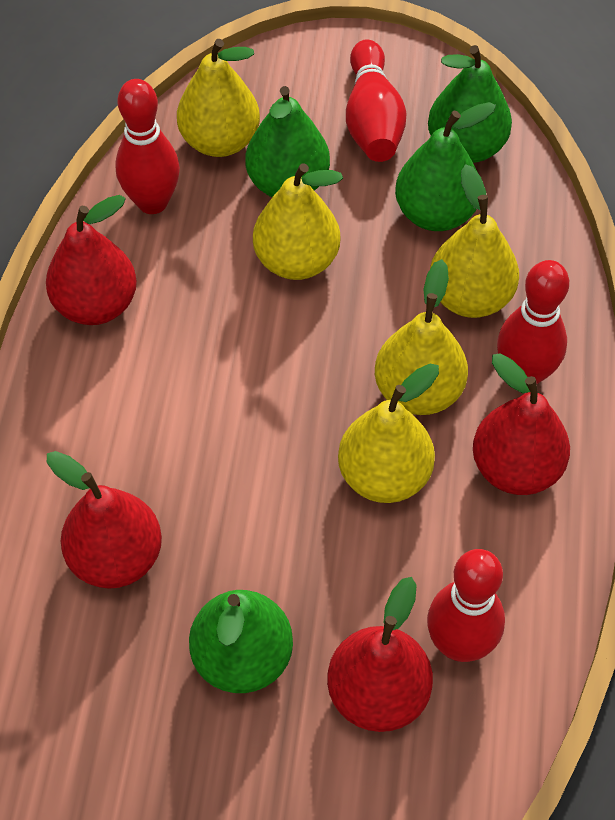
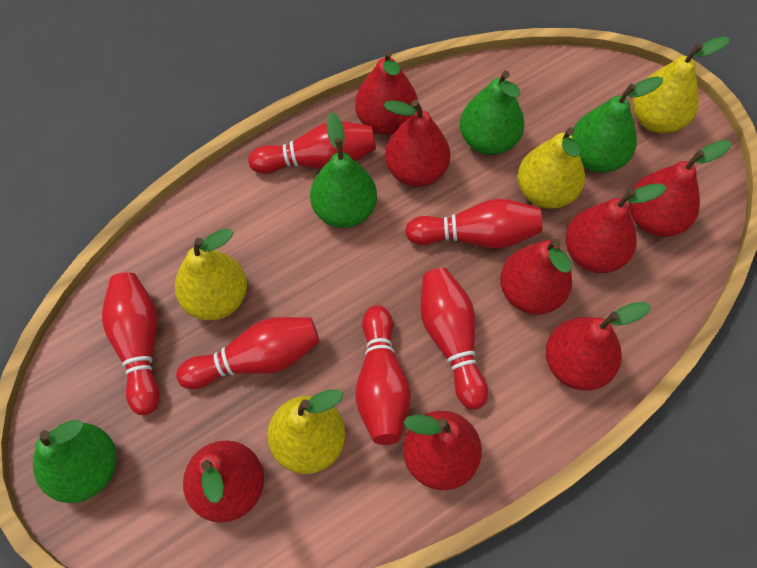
red bowling pin: 4 -> 6
red pear: 4 -> 8
yellow pear: 5 -> 4

